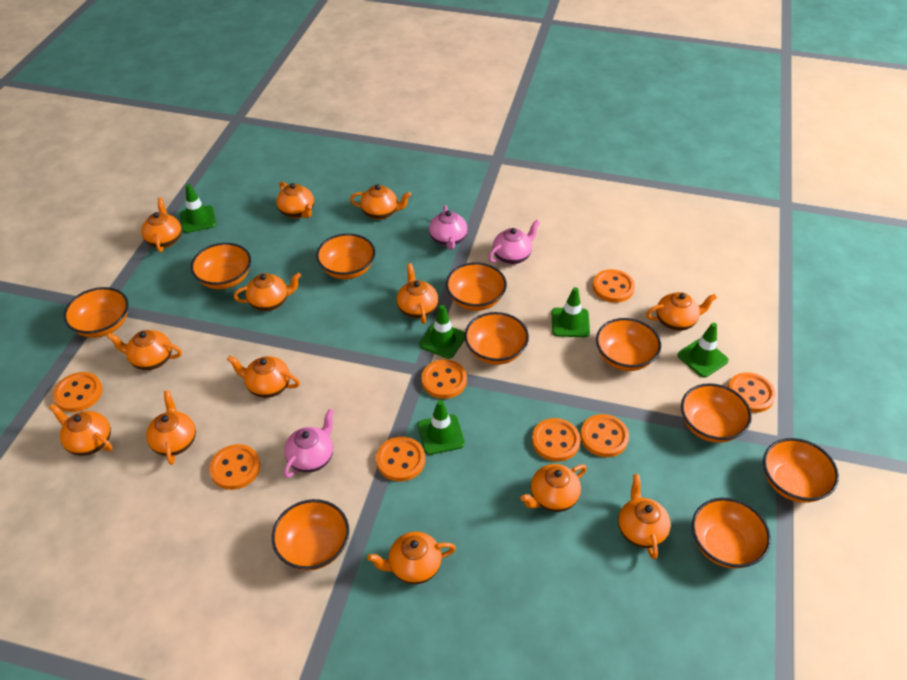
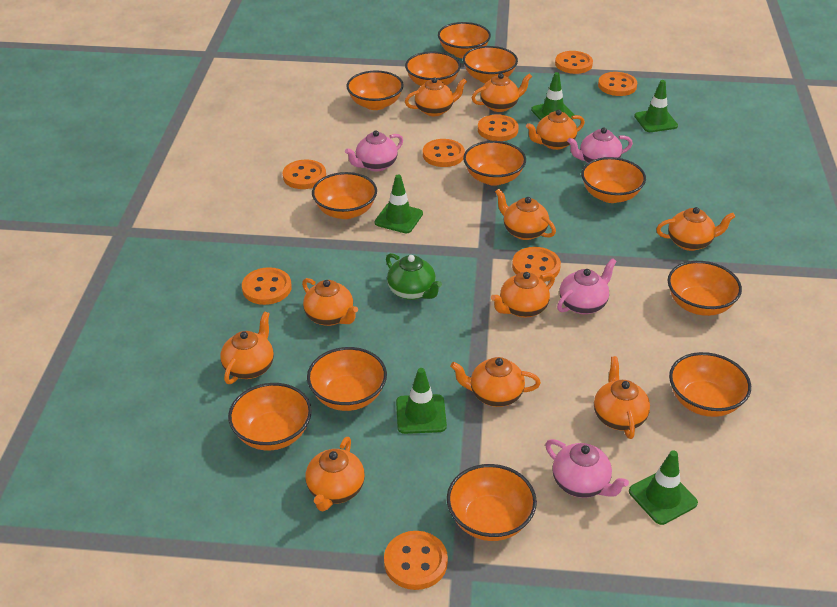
green teapot: 0 -> 1
orange bowl: 10 -> 12
orange teapot: 13 -> 11
pink teapot: 3 -> 4

